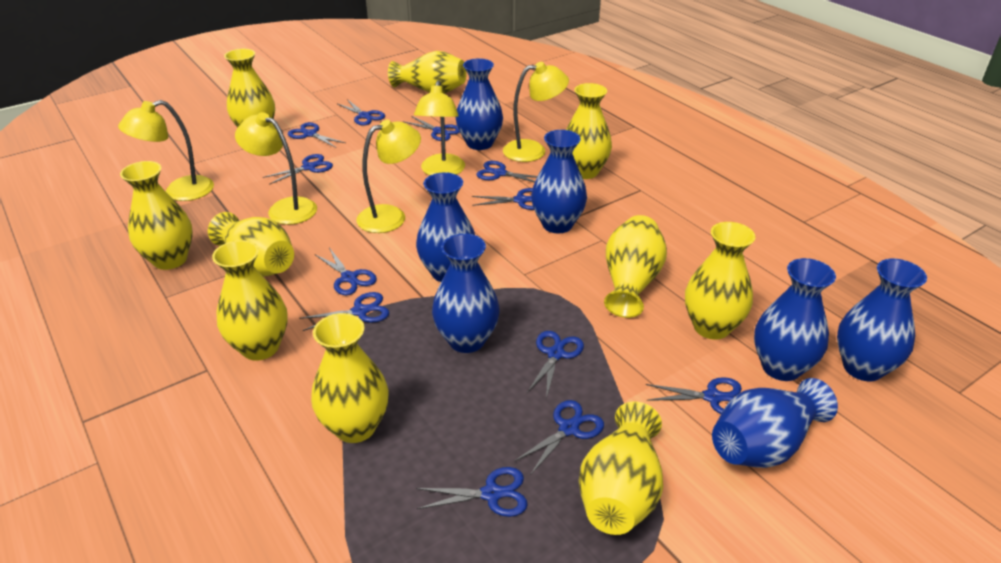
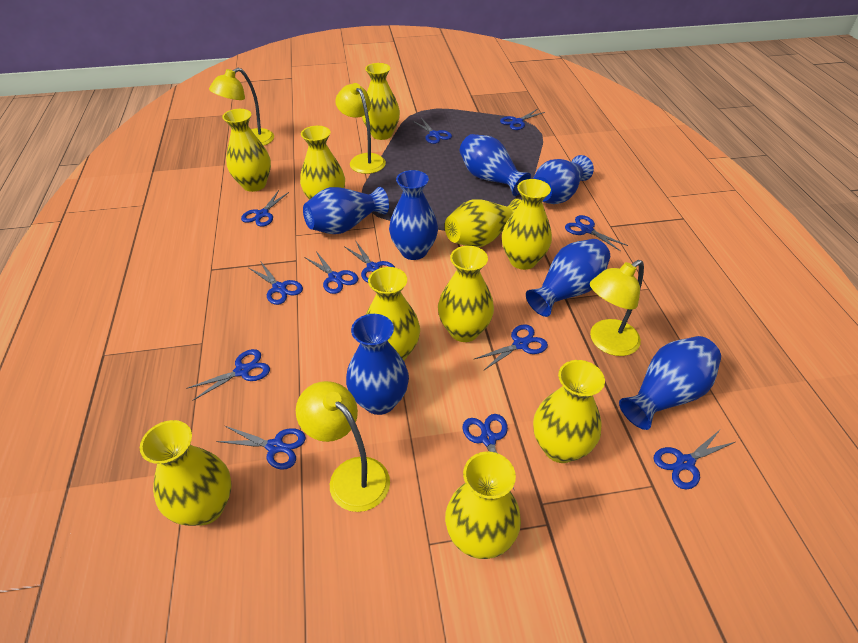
yellow lamp: 5 -> 4

